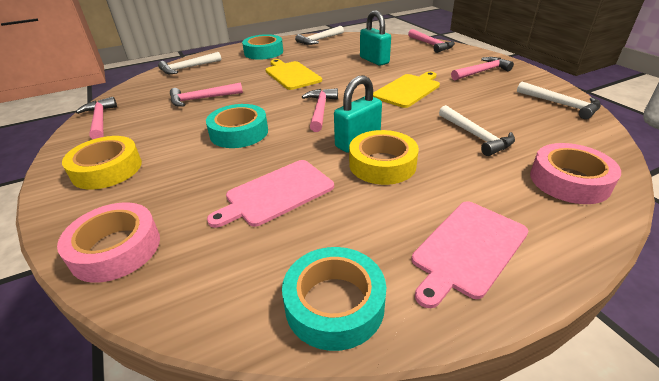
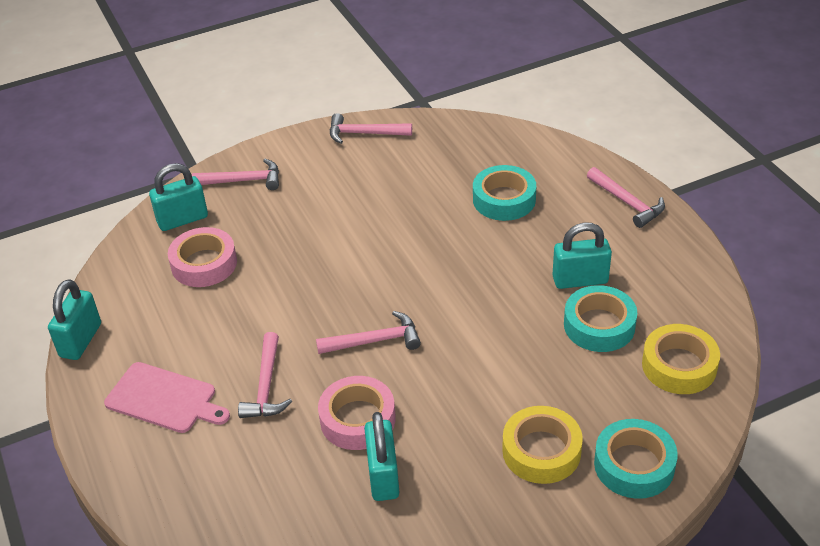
pink cutting board: 2 -> 1
turquoise padlock: 2 -> 4
white hammer: 4 -> 0
yellow cutting board: 2 -> 0

